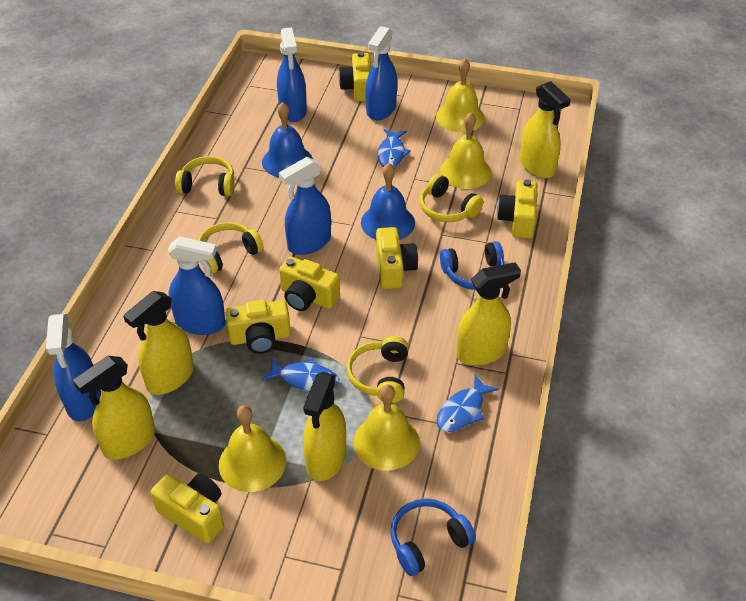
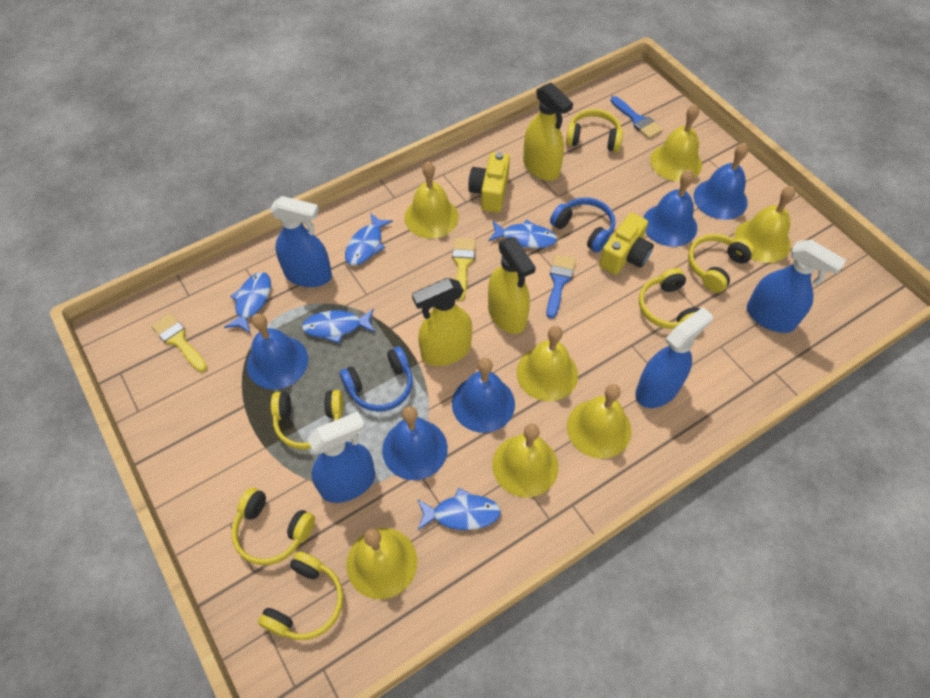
blue bell: 2 -> 5
blue brush: 0 -> 2
blue fish: 3 -> 5
blue spray bottle: 5 -> 4
yellow bell: 4 -> 7
yellow brush: 0 -> 2
yellow camera: 6 -> 2
yellow headphones: 4 -> 6
yellow spray bottle: 5 -> 3

